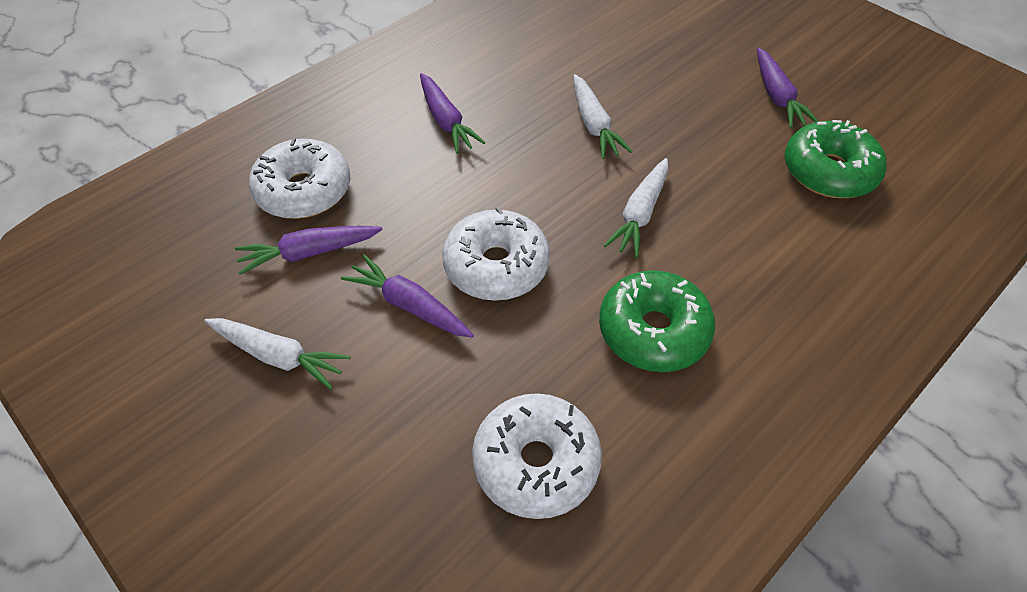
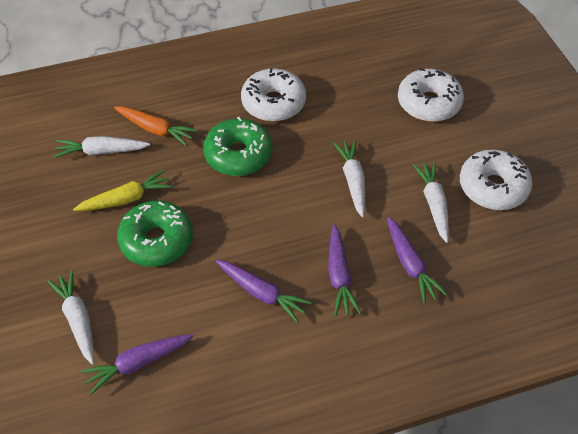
orange carrot: 0 -> 1
white carrot: 3 -> 4
yellow carrot: 0 -> 1

